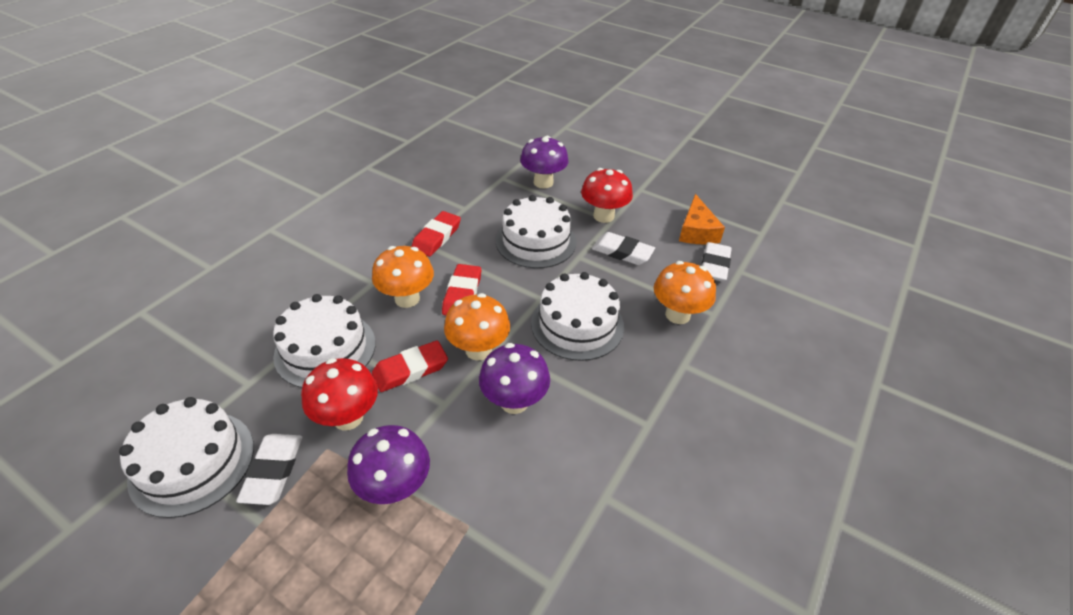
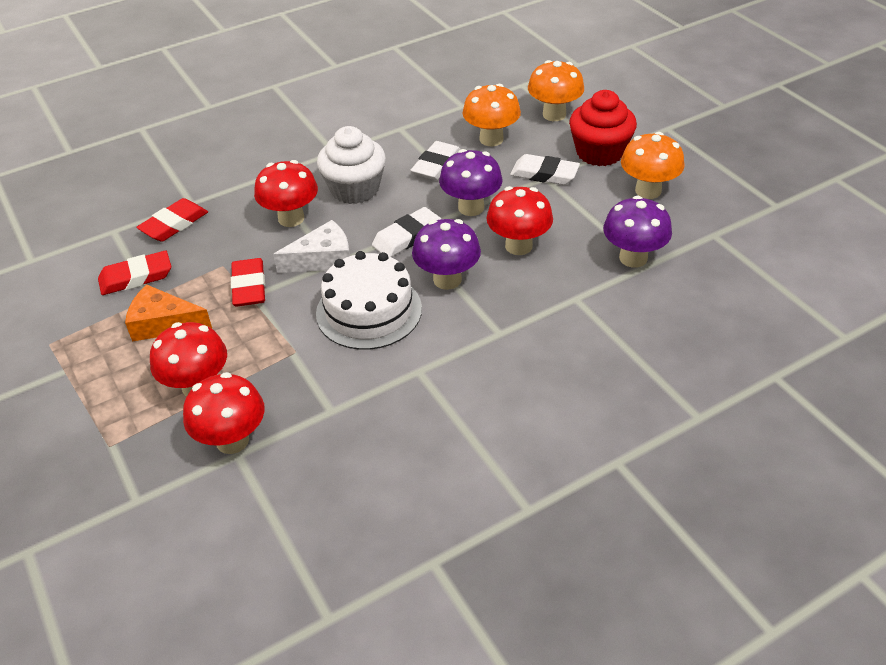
red cupcake: 0 -> 1
red mushroom: 2 -> 4
white cake: 4 -> 1
white cheese: 0 -> 1
white cupcake: 0 -> 1

